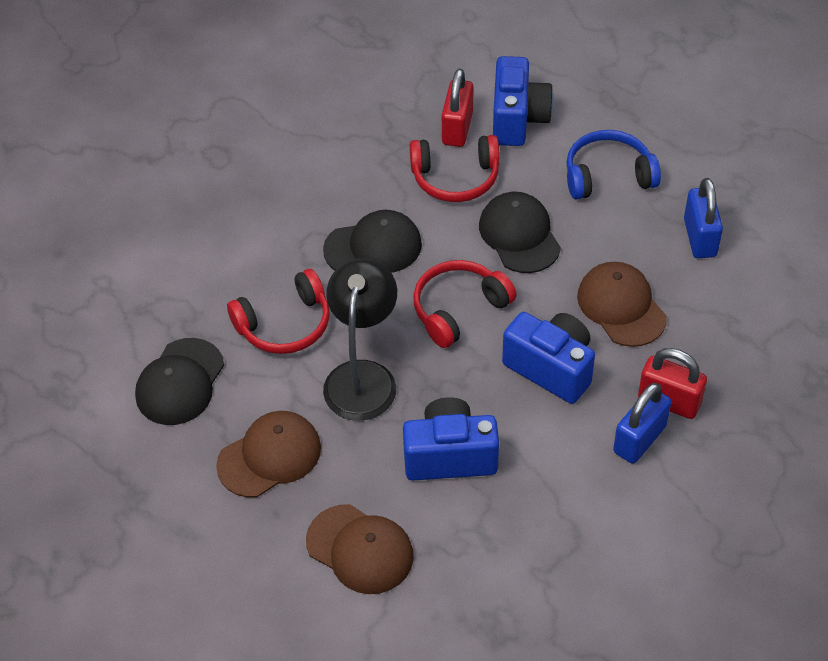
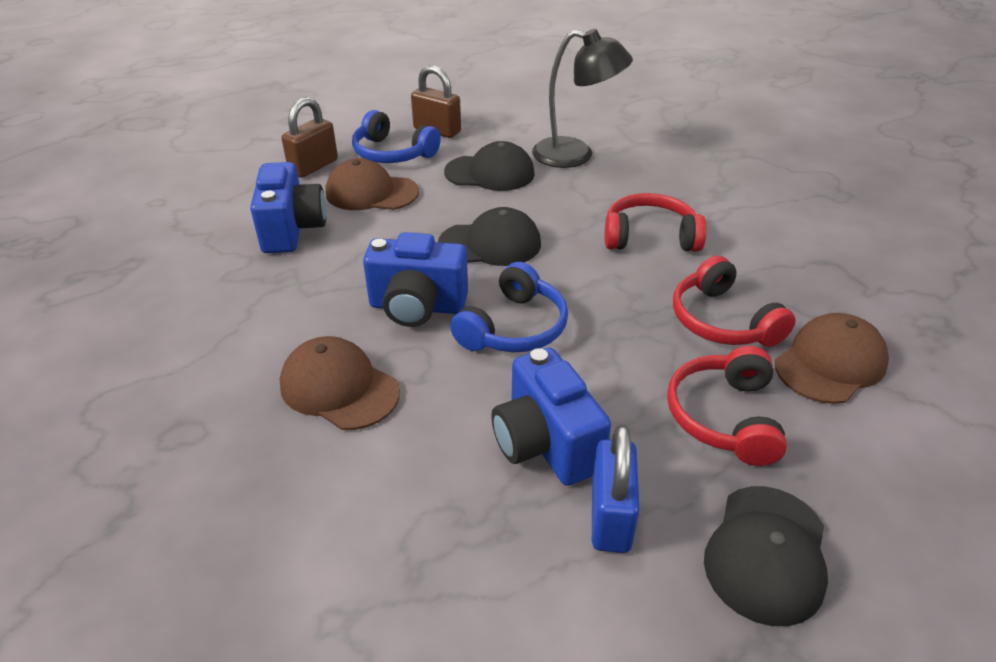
blue headphones: 1 -> 2
blue padlock: 2 -> 1
brown padlock: 0 -> 2
red padlock: 2 -> 0

